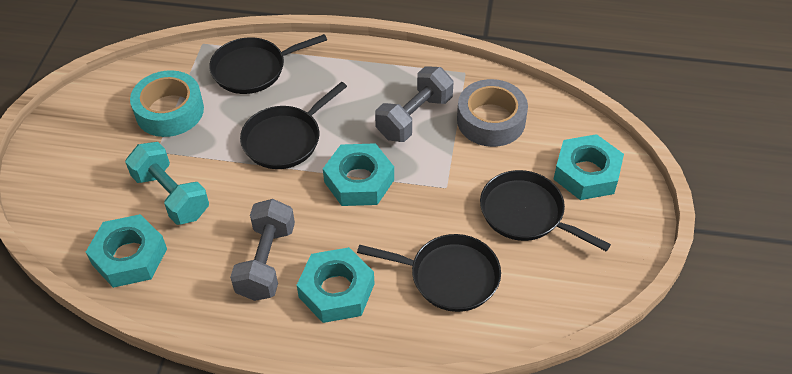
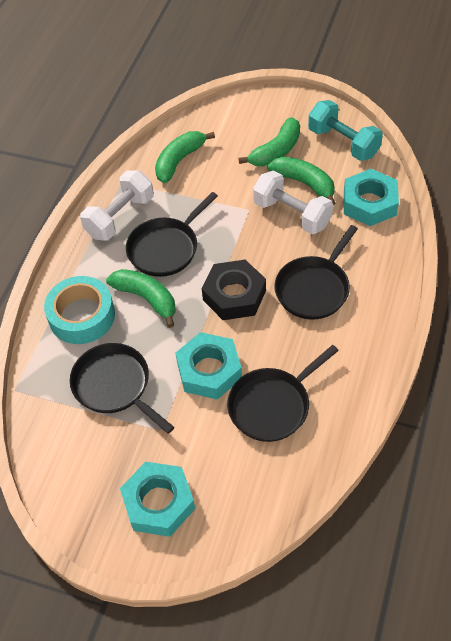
black nut: 0 -> 1
green banana: 0 -> 4
grey dumbbell: 2 -> 0
grey tape: 1 -> 0
turquoise nut: 4 -> 3
white dumbbell: 0 -> 2

